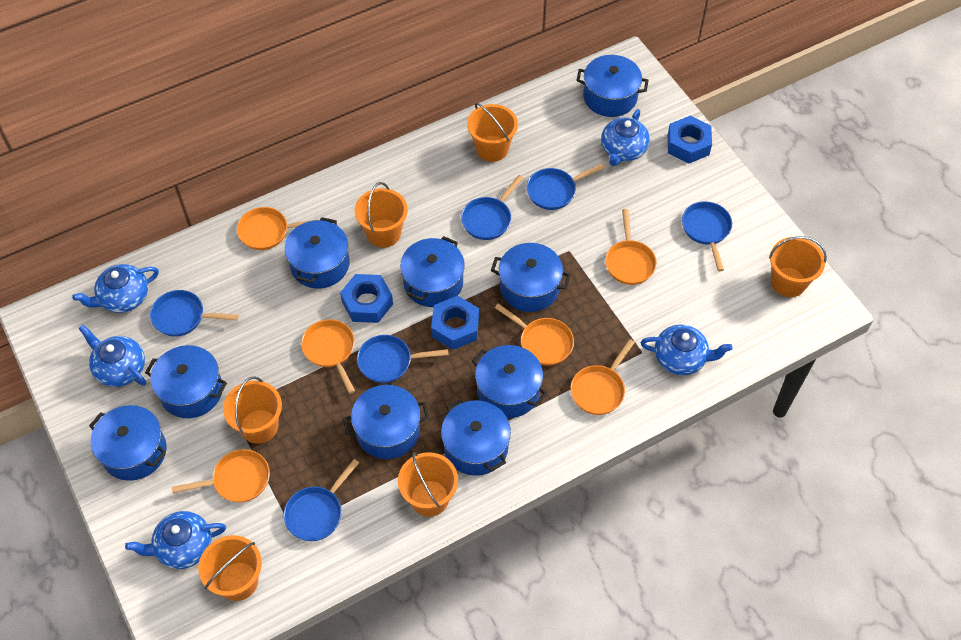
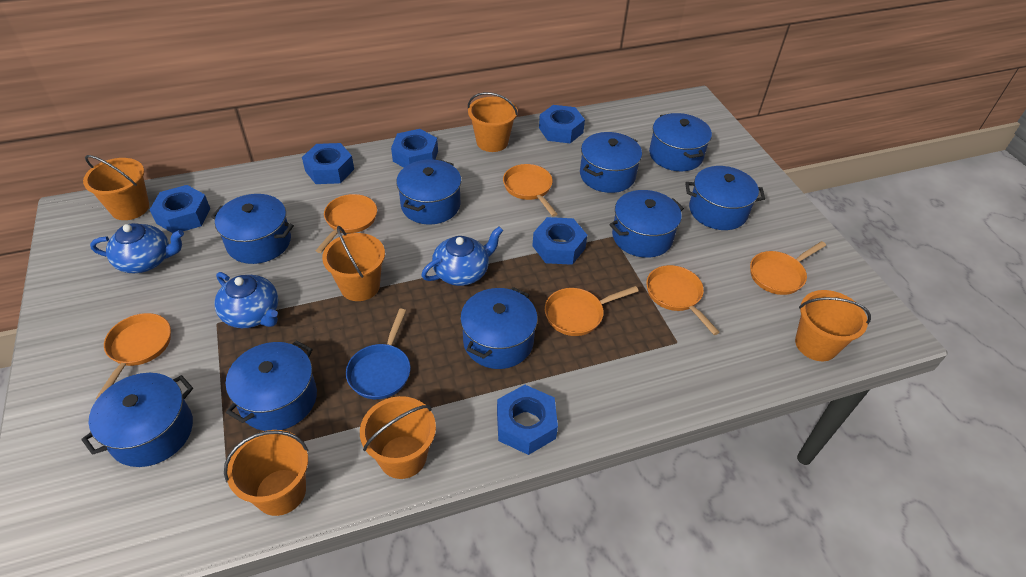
blue nut: 3 -> 6
blue pan: 6 -> 1
blue teapot: 5 -> 3

